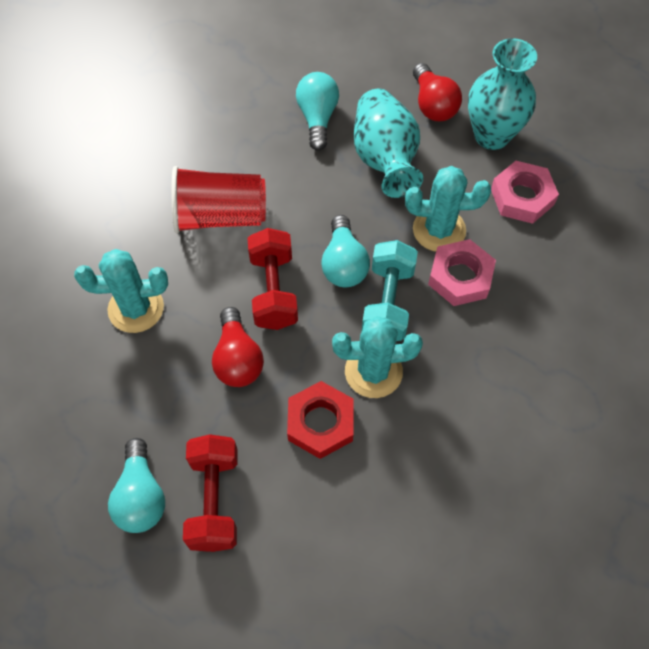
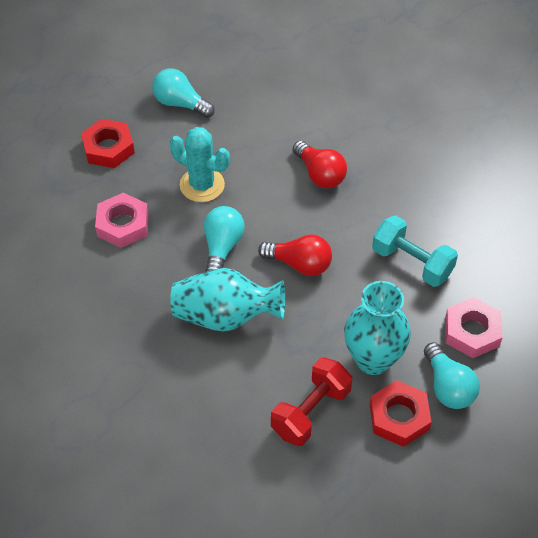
red cup: 1 -> 0
red dumbbell: 2 -> 1
red nut: 1 -> 2
turquoise cactus: 3 -> 1

